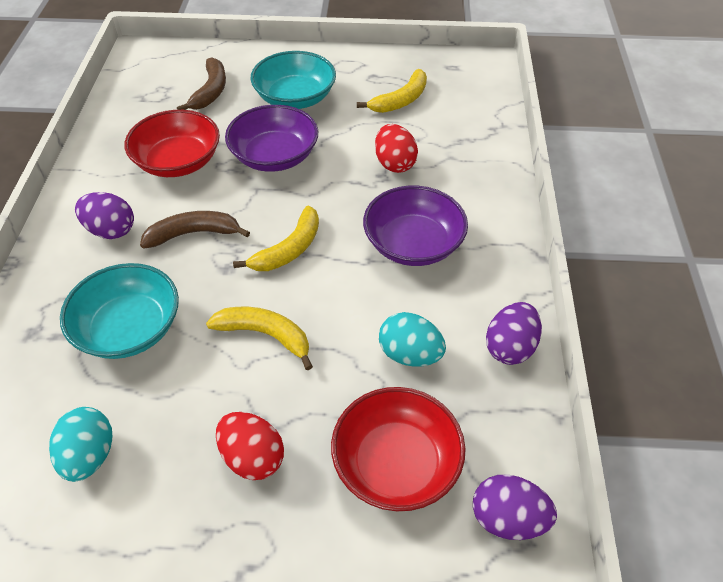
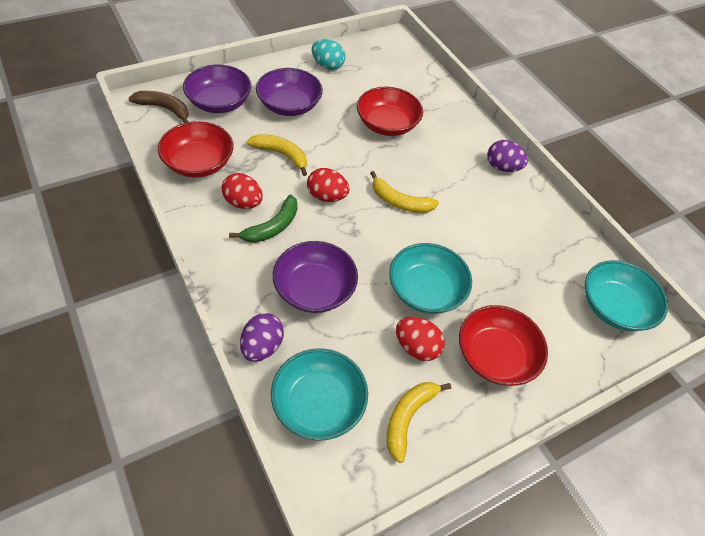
brown banana: 2 -> 1
green banana: 0 -> 1
purple bowl: 2 -> 3
purple egg: 3 -> 2
red bowl: 2 -> 3
red egg: 2 -> 3
turquoise bowl: 2 -> 3
turquoise egg: 2 -> 1

